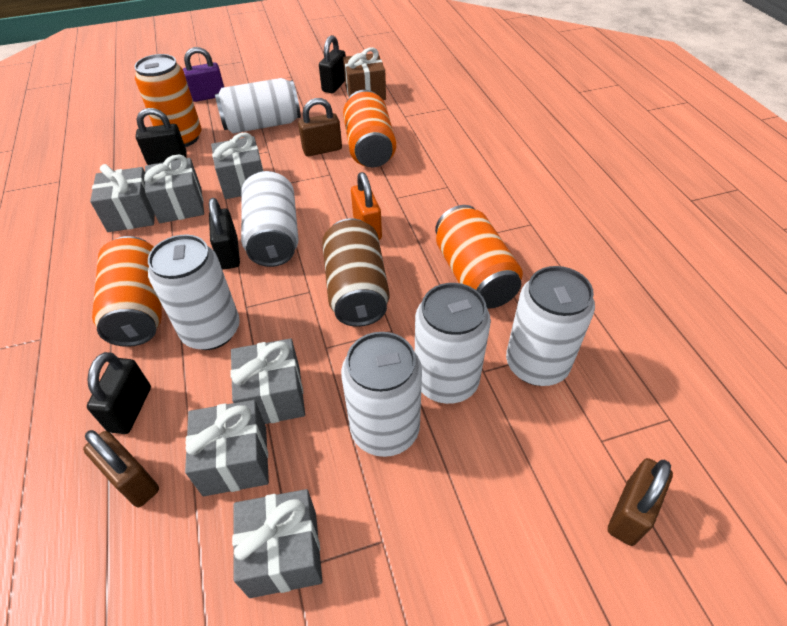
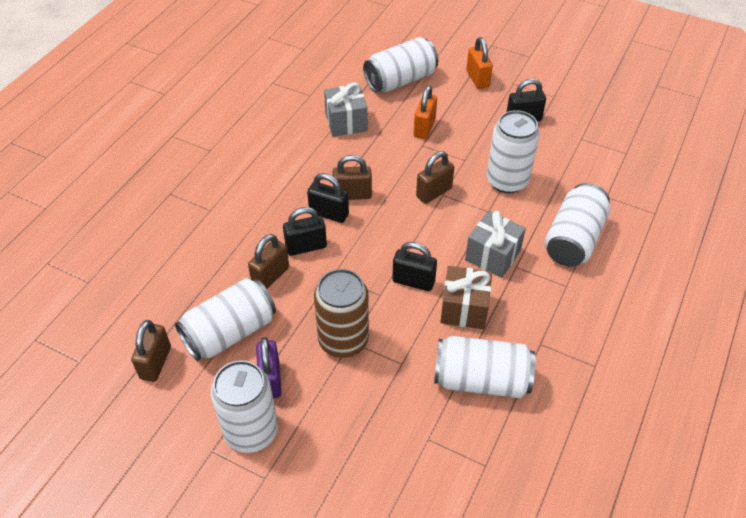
brown padlock: 3 -> 4
grey gift: 6 -> 2
orange can: 4 -> 0
orange padlock: 1 -> 2

